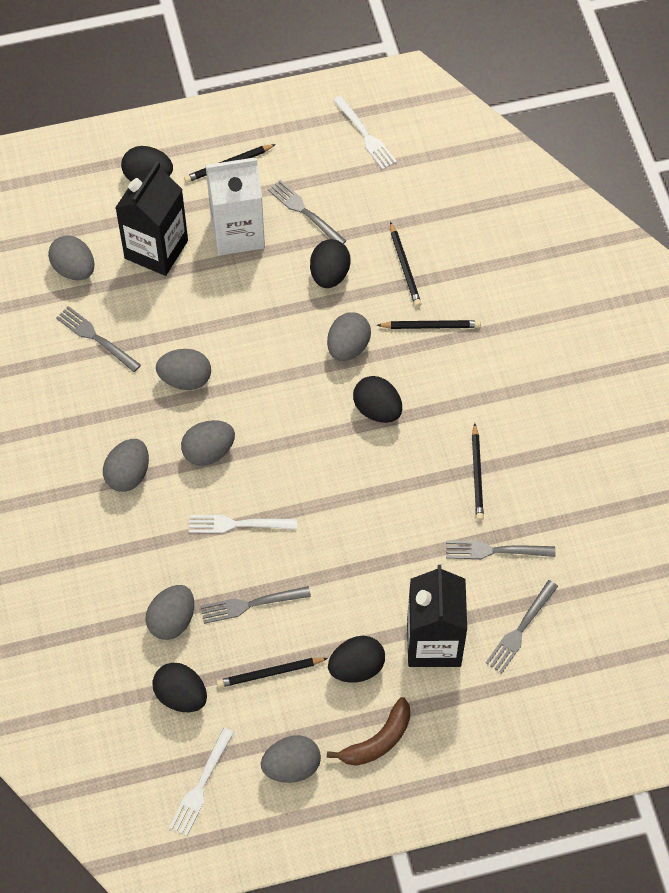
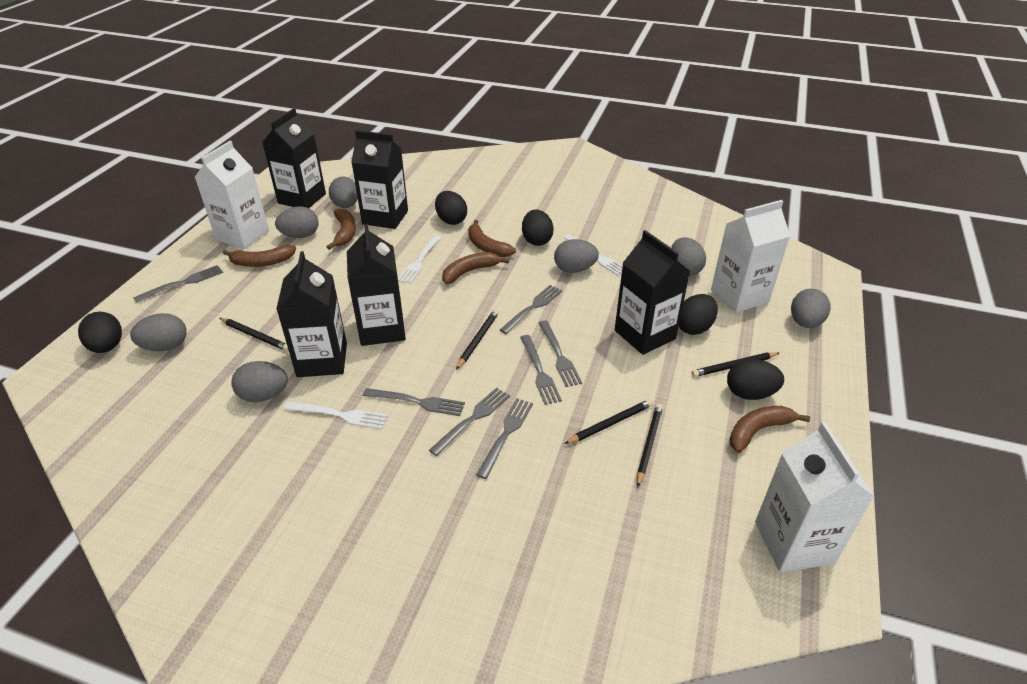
black carton: 2 -> 5
brown banana: 1 -> 5
grey fork: 5 -> 7
white carton: 1 -> 3

